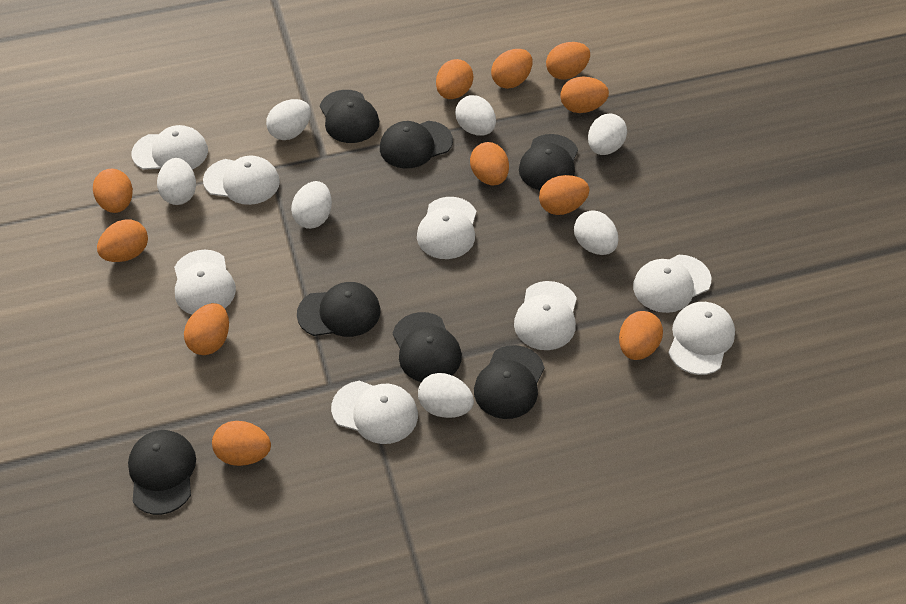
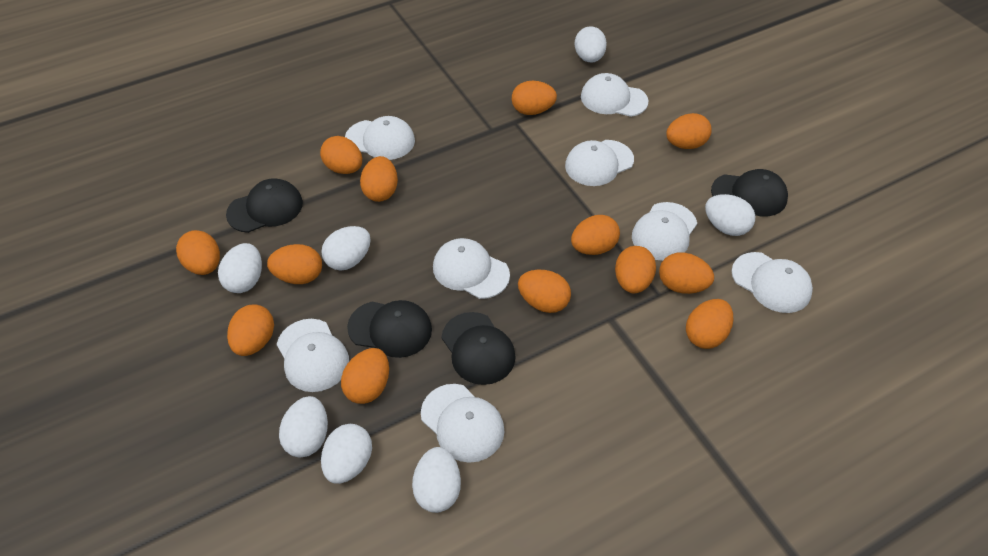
black cap: 7 -> 4
orange egg: 11 -> 13

